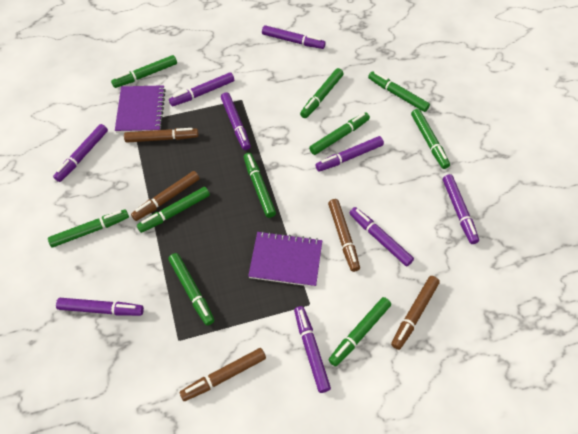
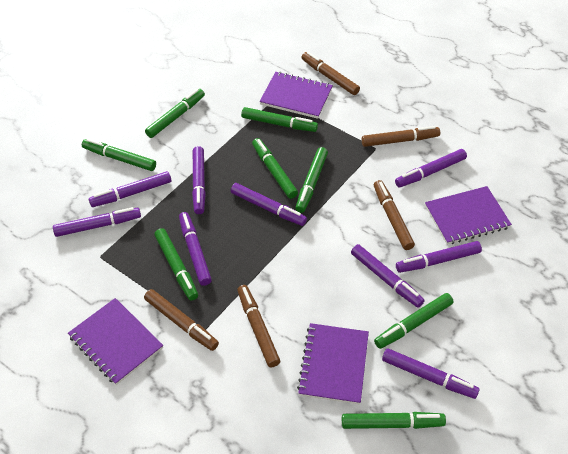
green marker: 10 -> 8
purple notebook: 2 -> 4

